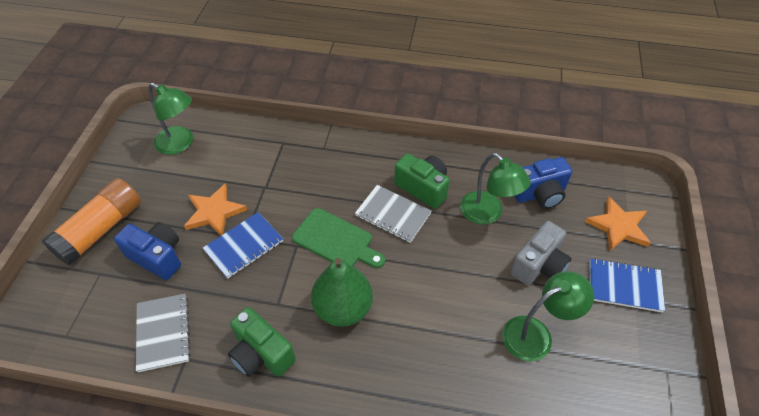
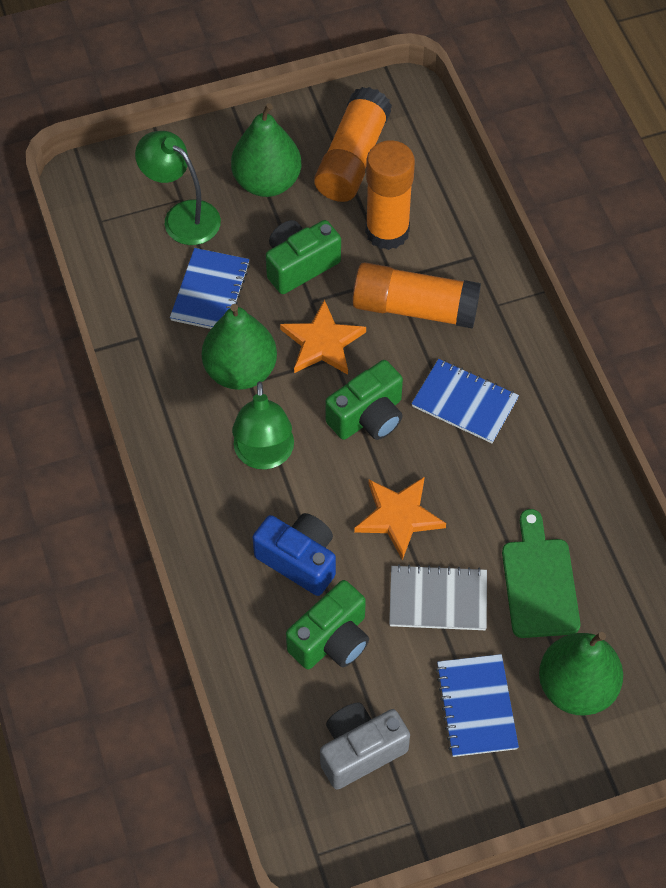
blue camera: 2 -> 1
blue notebook: 2 -> 3
green camera: 2 -> 3
green lamp: 3 -> 2
green pear: 1 -> 3
grey notebook: 2 -> 1
orange glue stick: 1 -> 3

